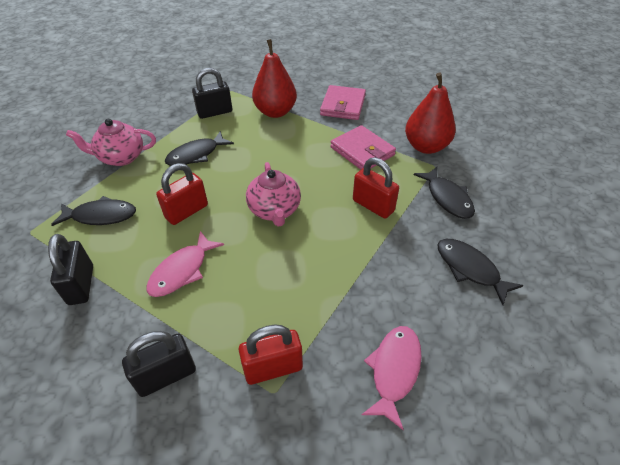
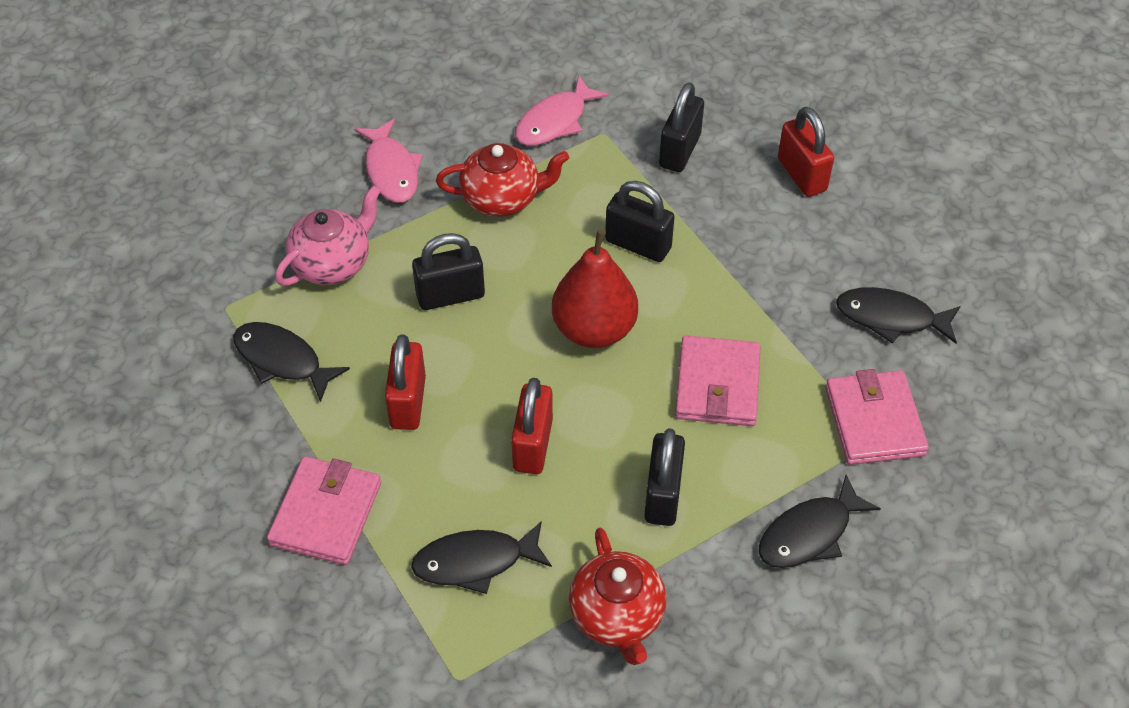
black padlock: 3 -> 4
pink teapot: 2 -> 1
pink wallet: 2 -> 3
red pear: 2 -> 1
red teapot: 0 -> 2

